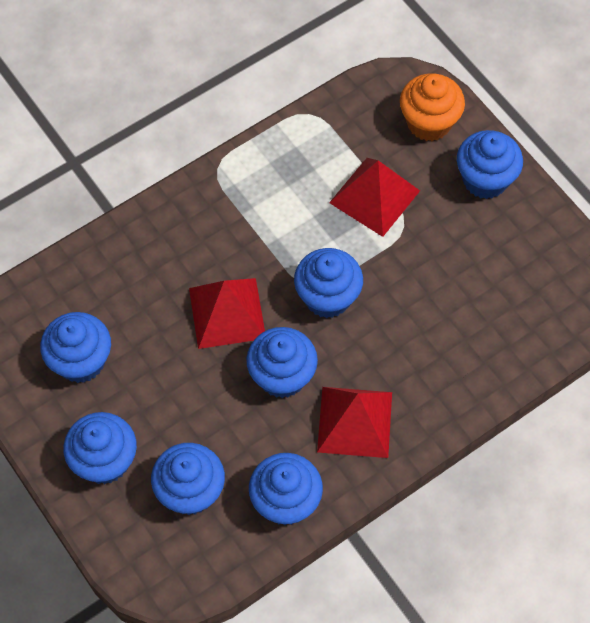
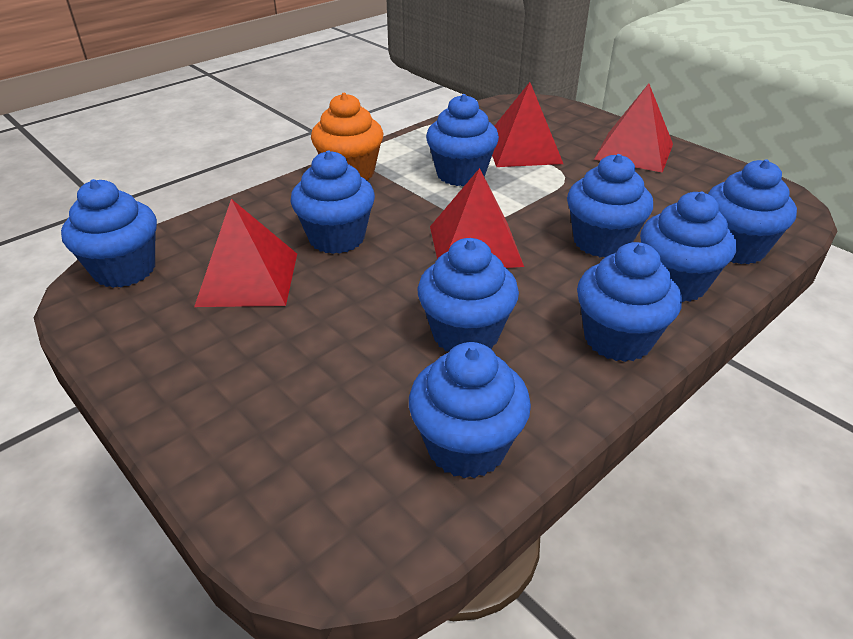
blue cupcake: 7 -> 9
red pyramid: 3 -> 4

